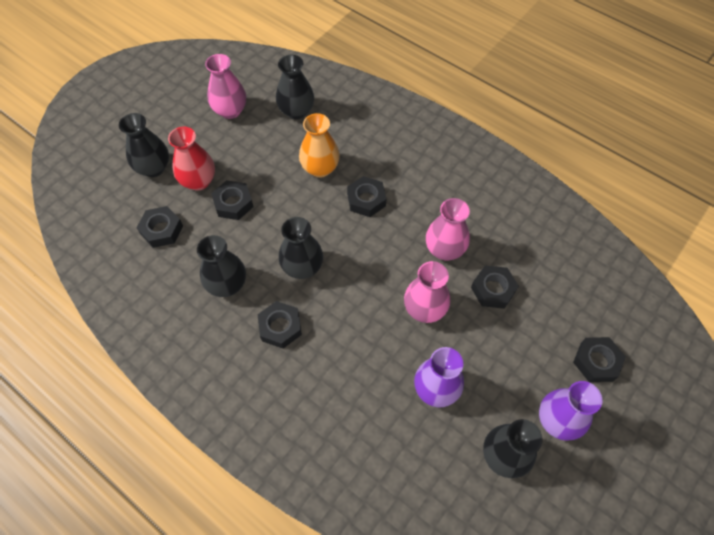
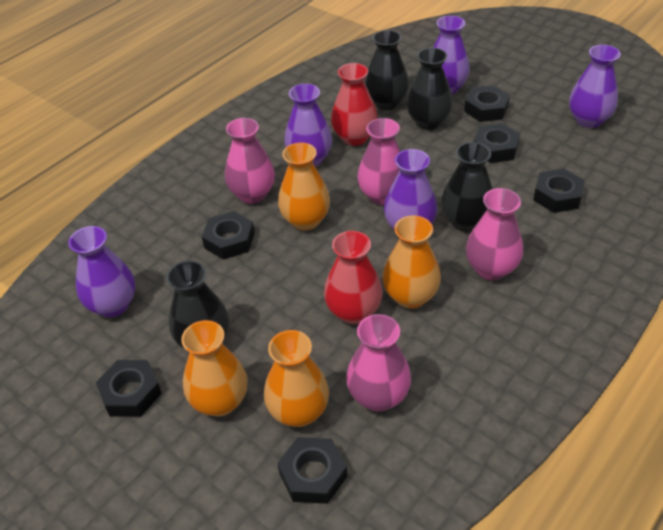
black vase: 5 -> 4
orange vase: 1 -> 4
pink vase: 3 -> 4
purple vase: 2 -> 5
red vase: 1 -> 2

